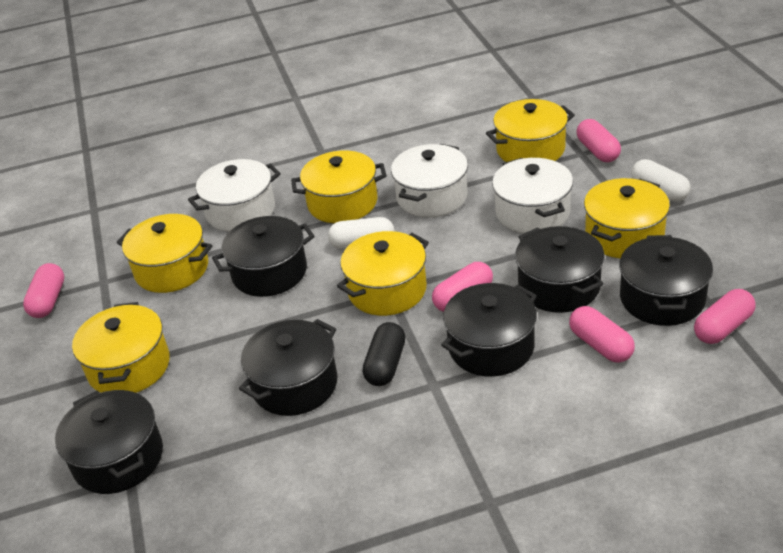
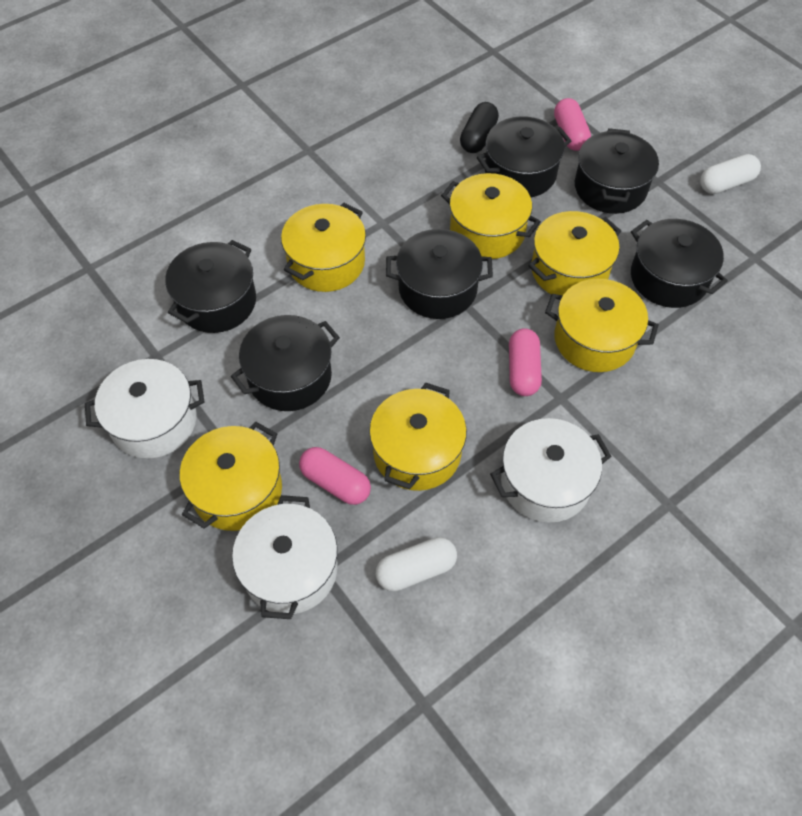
pink capsule: 5 -> 3

